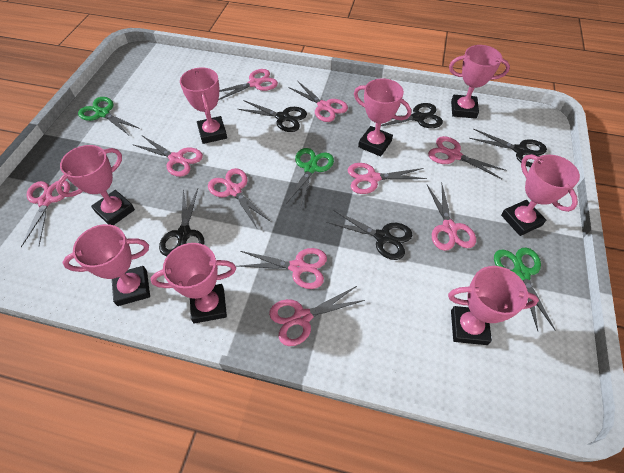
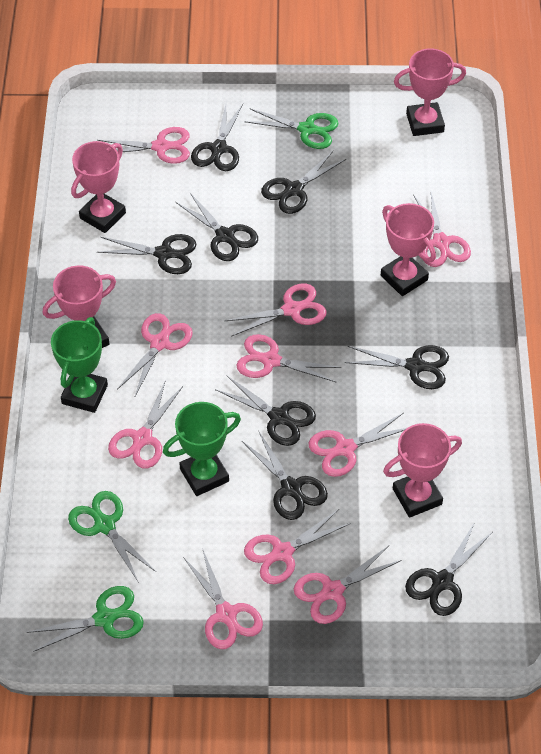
black scissors: 5 -> 8
green trophy: 0 -> 2
pink trophy: 8 -> 5

